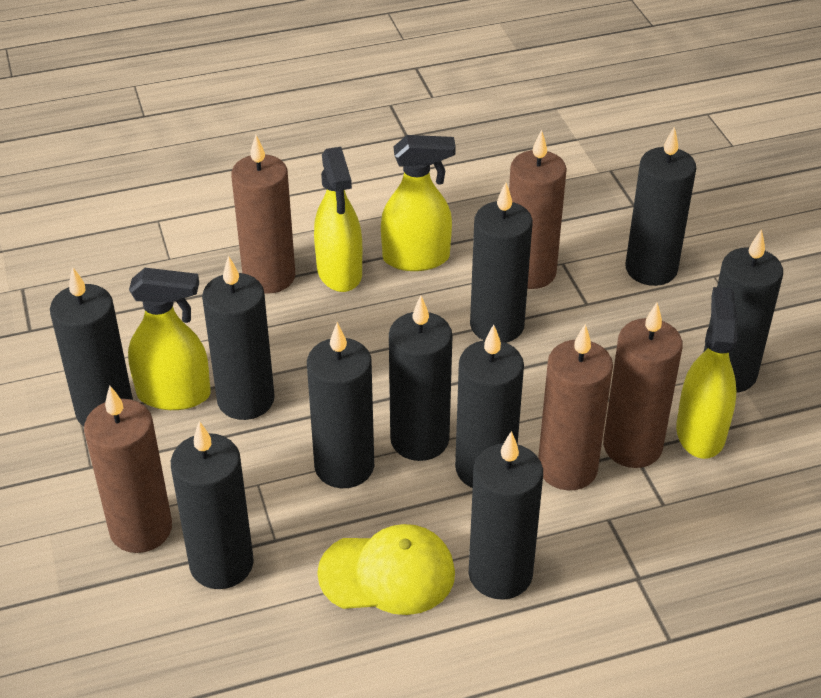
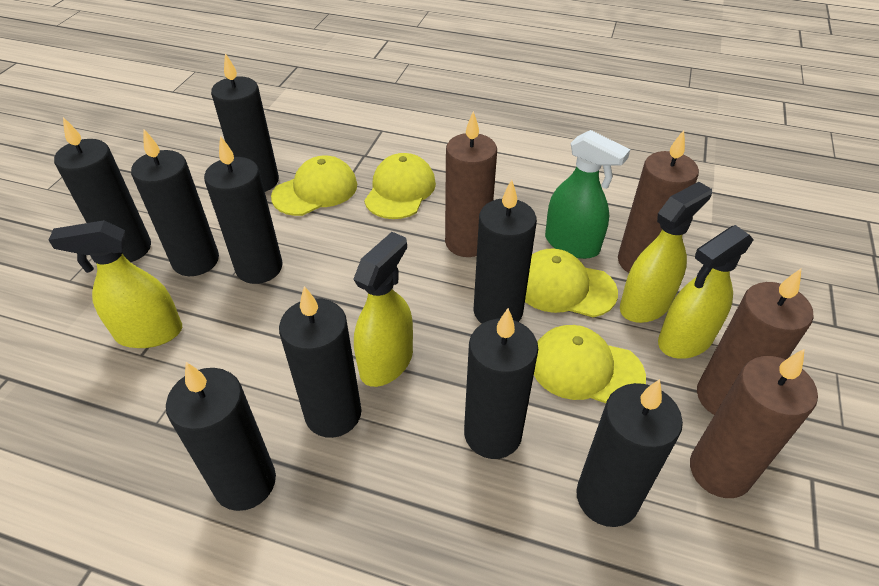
black candle: 10 -> 9
brown candle: 5 -> 4
green spray bottle: 0 -> 1
yellow cap: 1 -> 4

